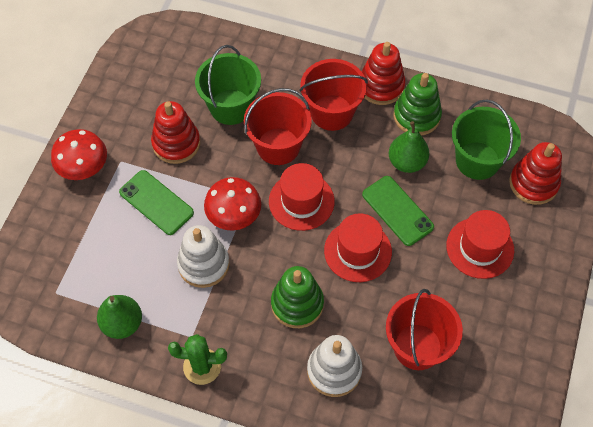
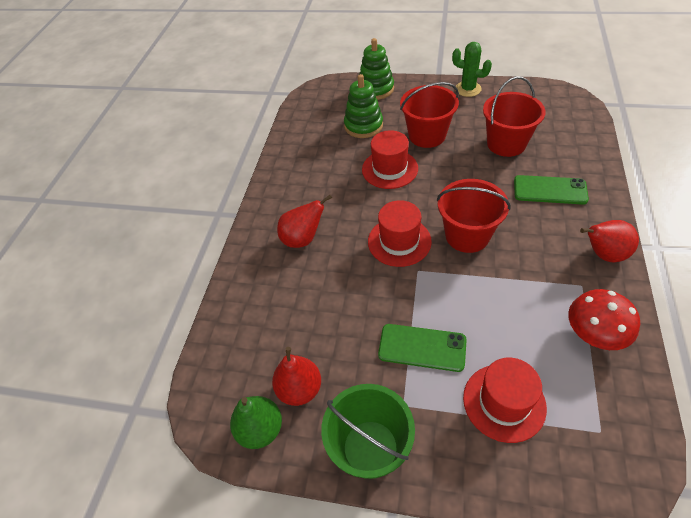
green bucket: 2 -> 1
green pear: 2 -> 1
red mushroom: 2 -> 1
red pear: 0 -> 3
red stacking toy: 3 -> 0
white stacking toy: 2 -> 0

